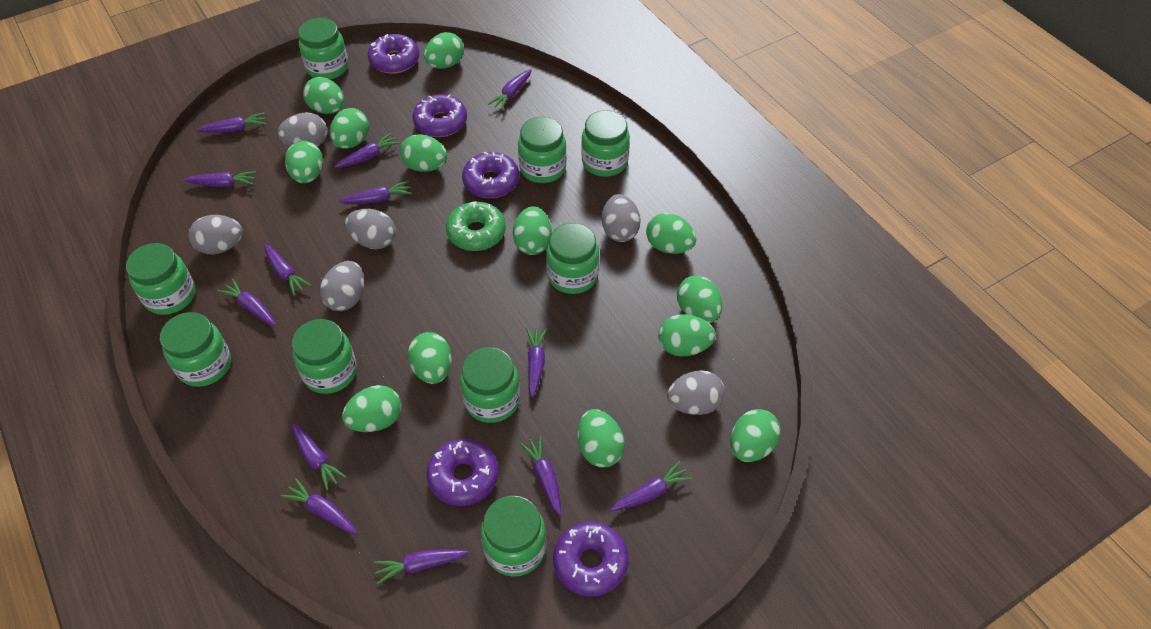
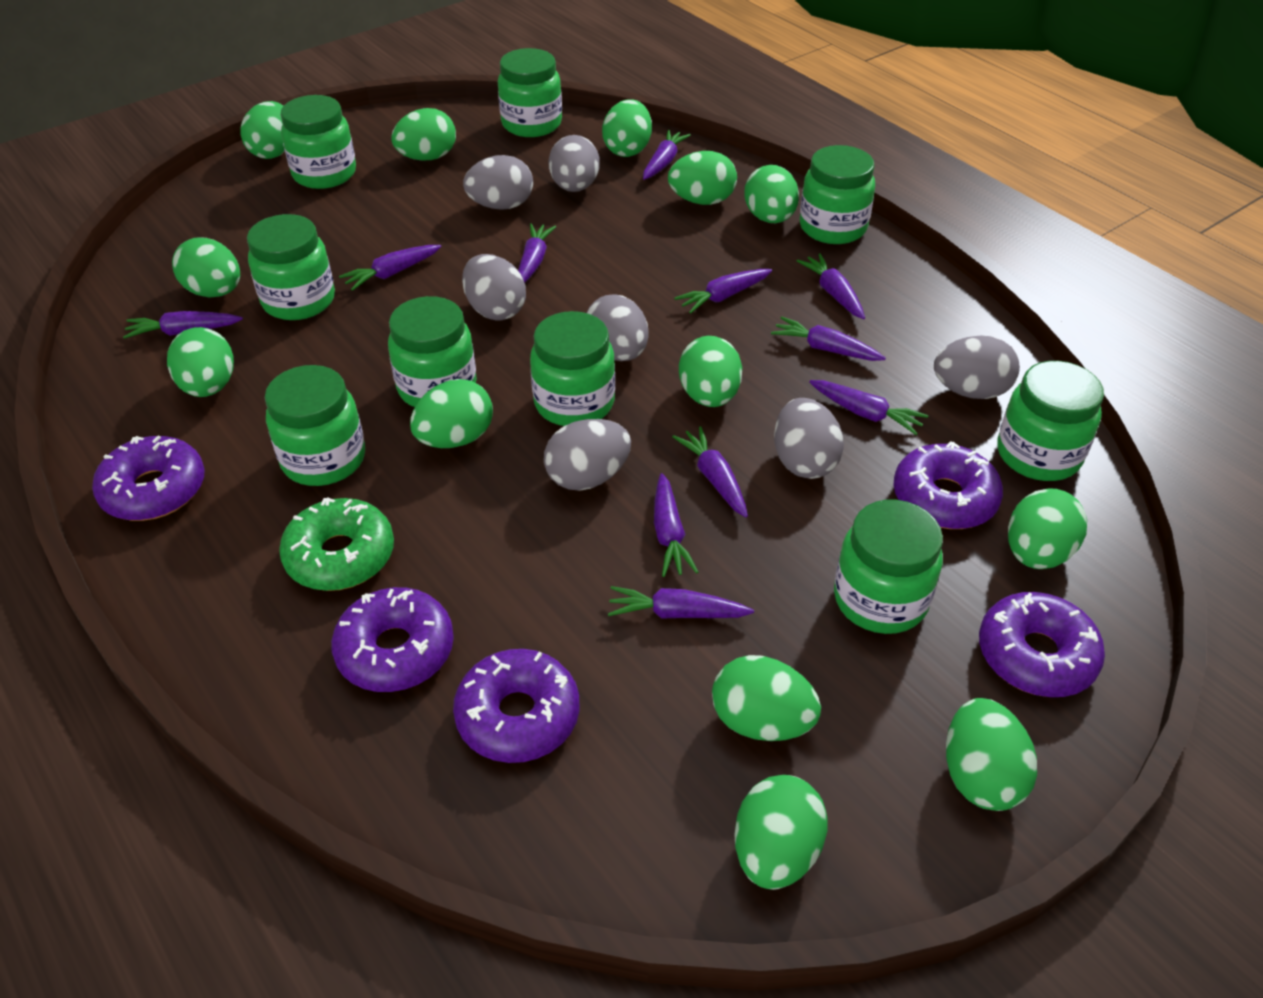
grey egg: 6 -> 7
purple carrot: 13 -> 11

